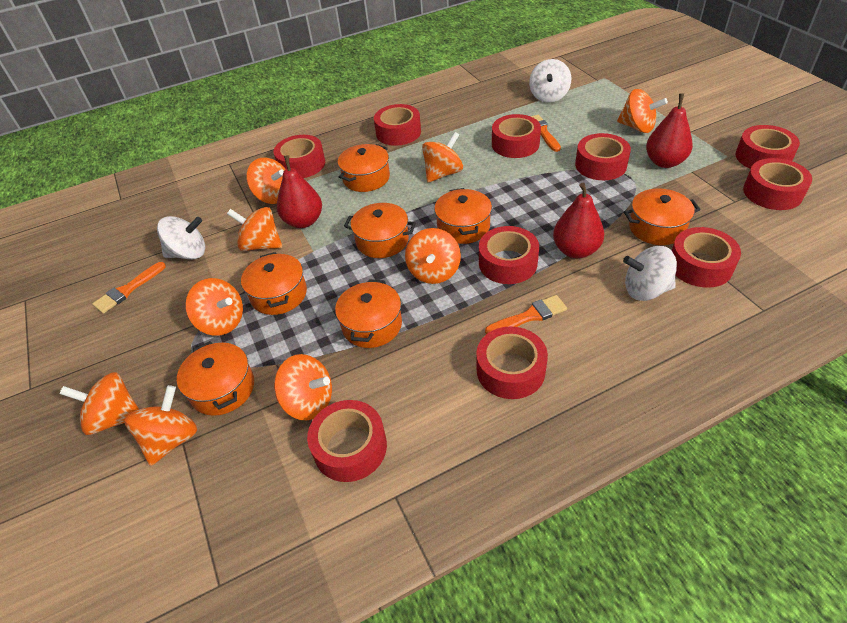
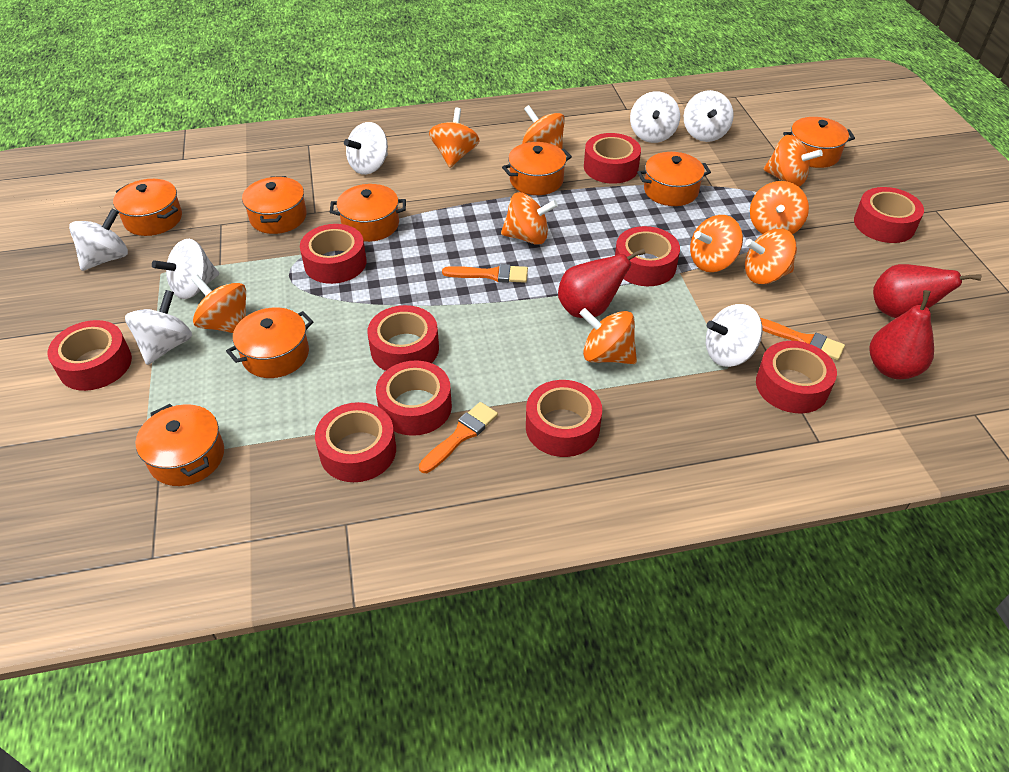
orange pot: 7 -> 8
white spinning top: 3 -> 7

